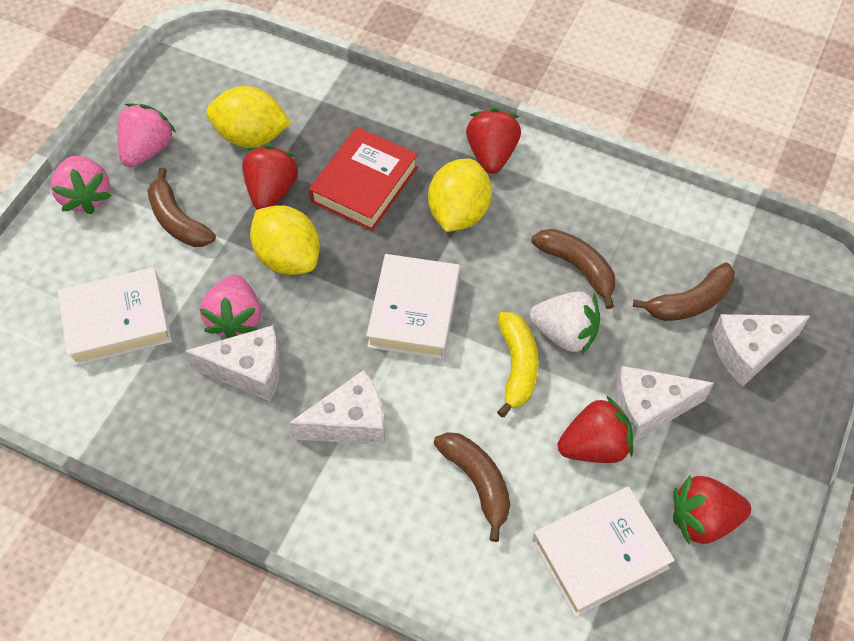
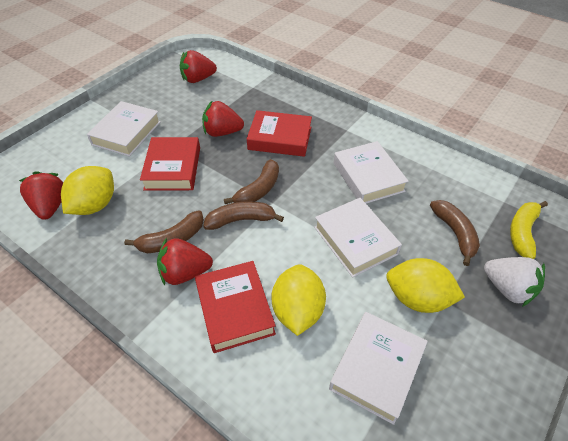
pink strawberry: 3 -> 0
red book: 1 -> 3
white book: 3 -> 4
white cheese: 4 -> 0

